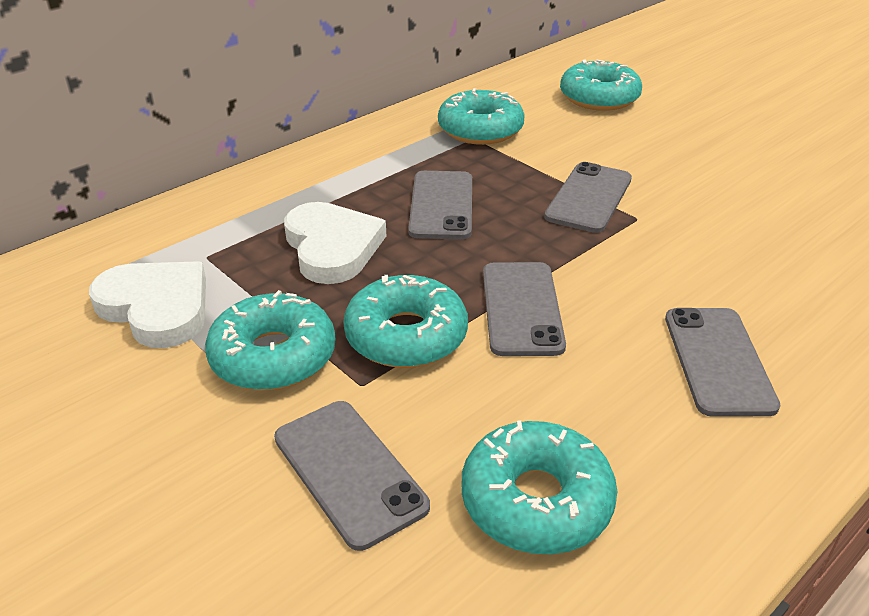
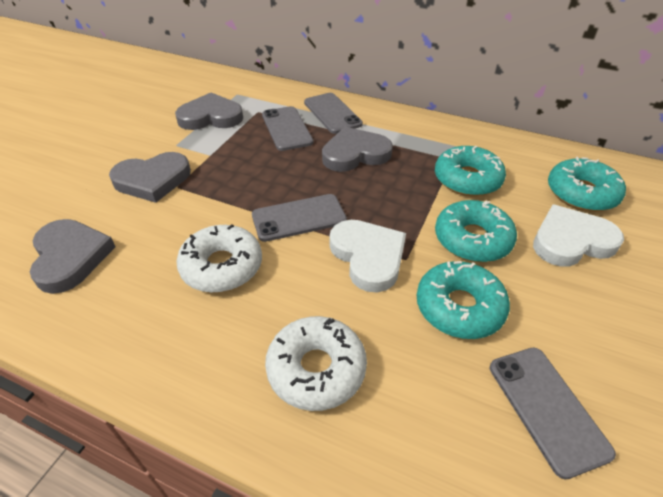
grey heart: 0 -> 4
grey phone: 5 -> 4
turquoise donut: 5 -> 4
white donut: 0 -> 2

